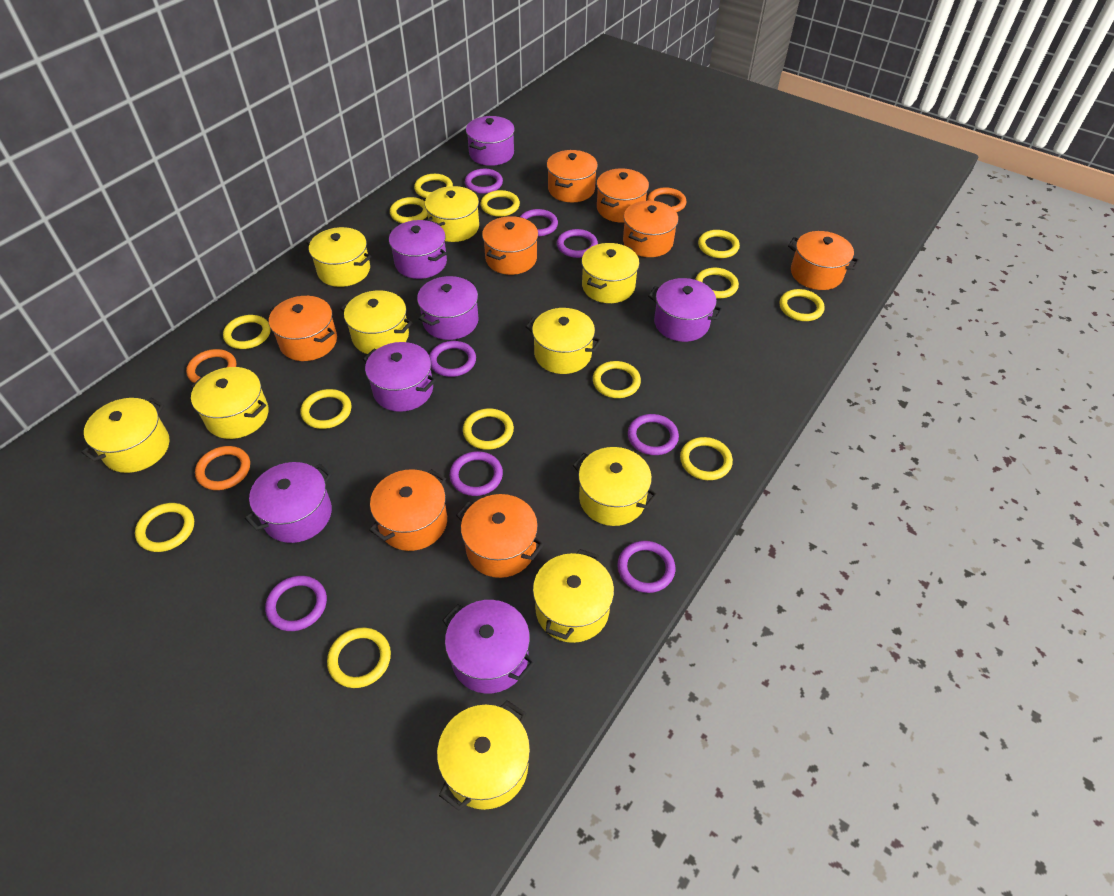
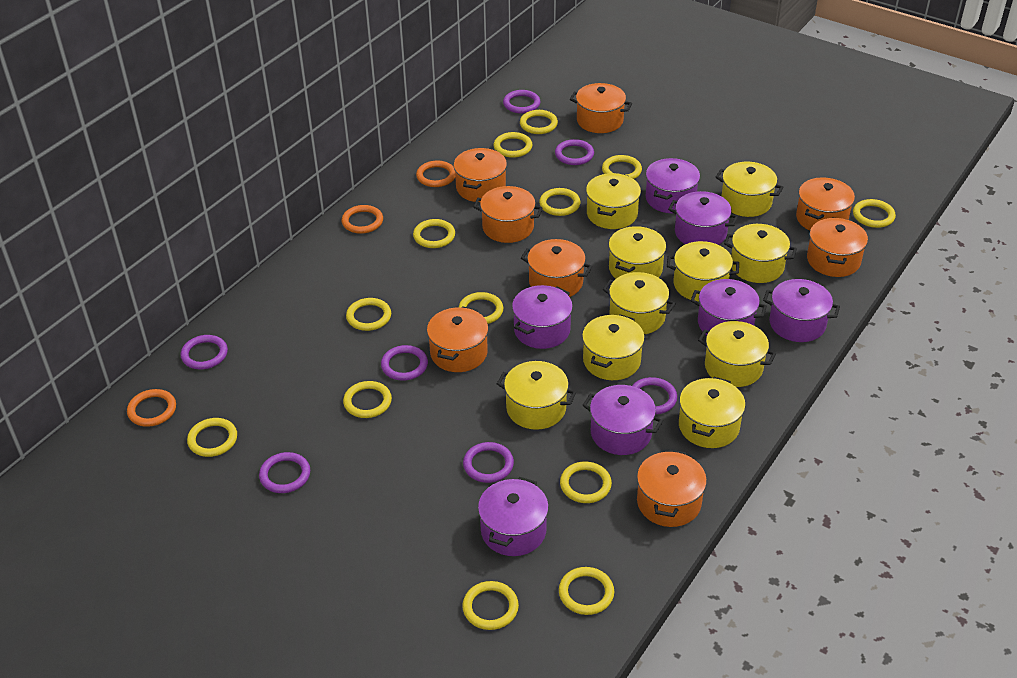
purple ring: 8 -> 7

